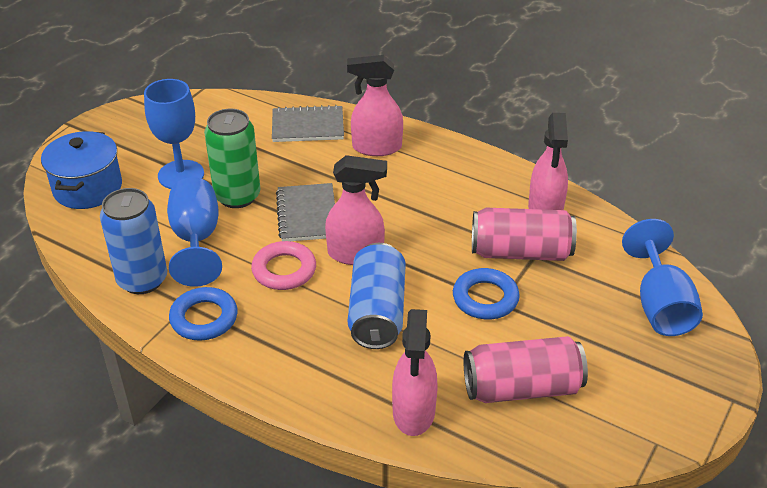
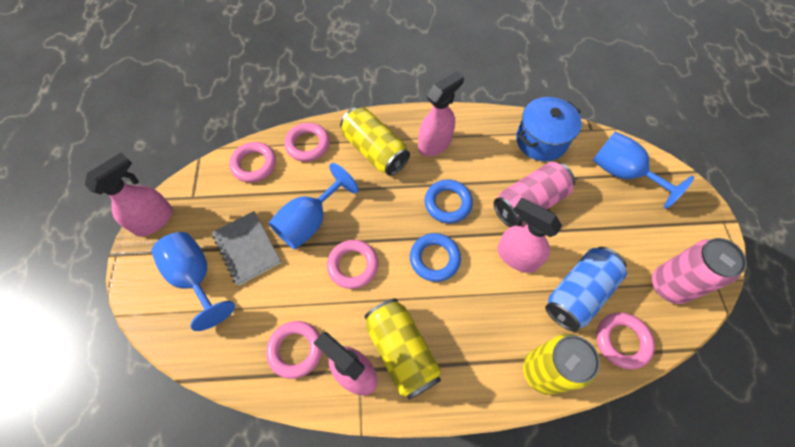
blue can: 2 -> 1
green can: 1 -> 0
grey notebook: 2 -> 1
pink ring: 1 -> 5
yellow can: 0 -> 3

